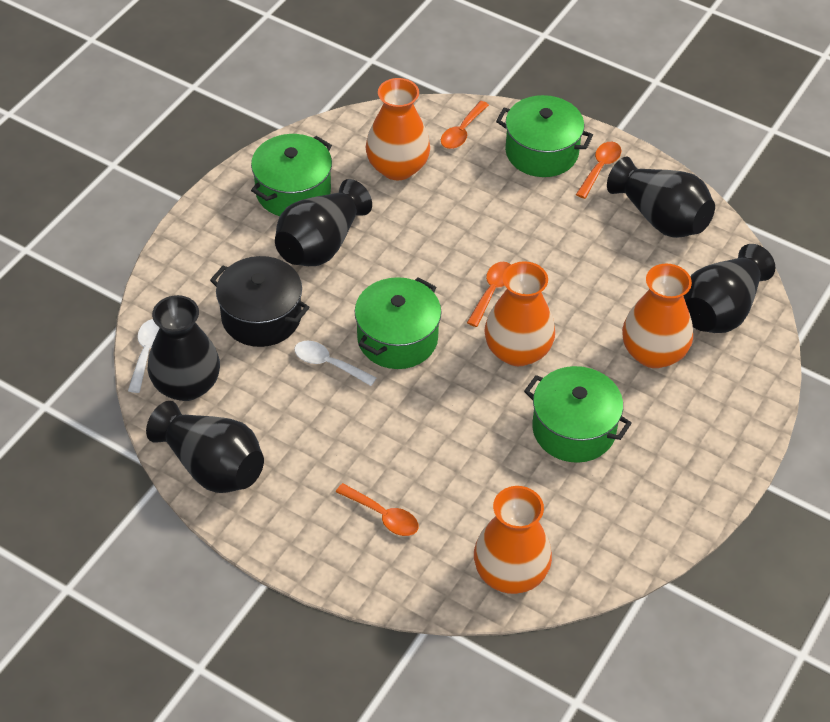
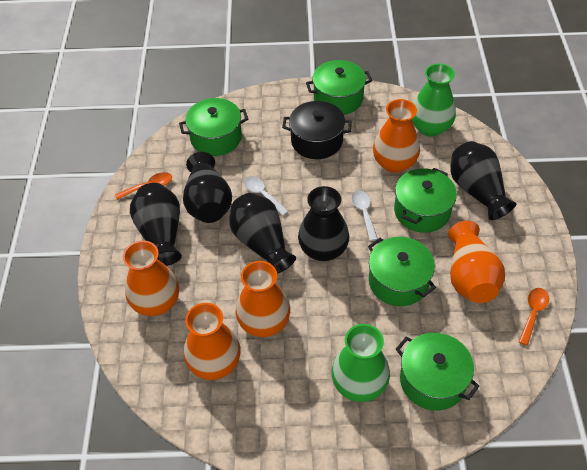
green pot: 4 -> 5
green vase: 0 -> 2
orange spoon: 4 -> 2
orange vase: 4 -> 5

